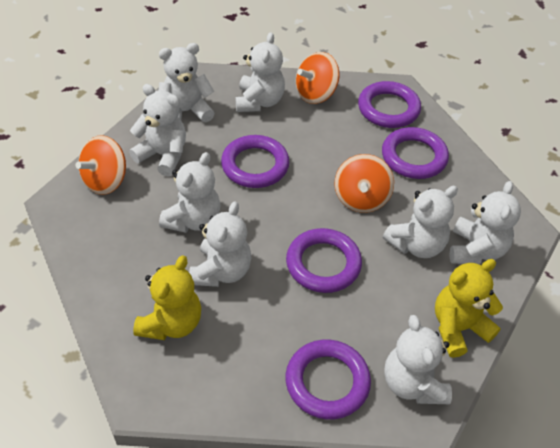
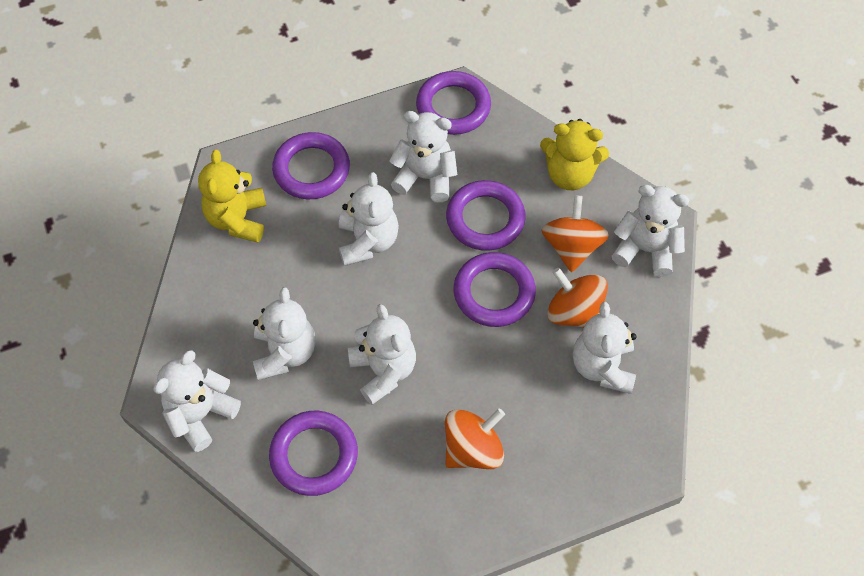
white teddy bear: 8 -> 7

